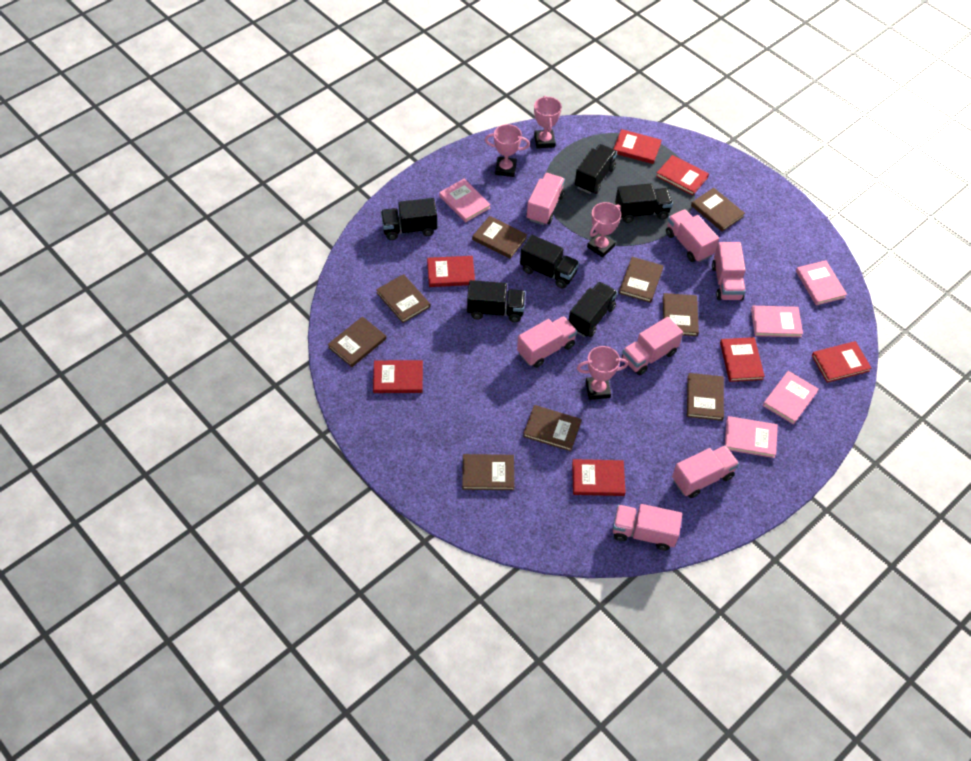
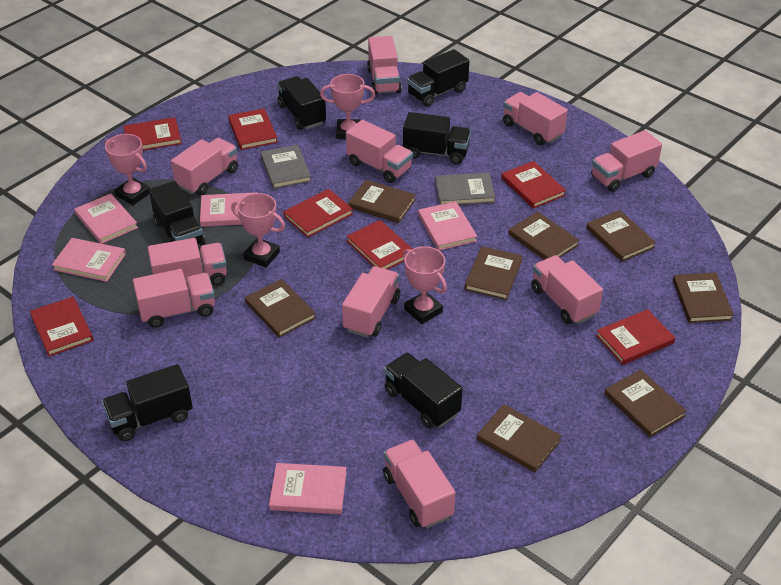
brown book: 9 -> 8
grey book: 0 -> 2
pink truck: 7 -> 10

